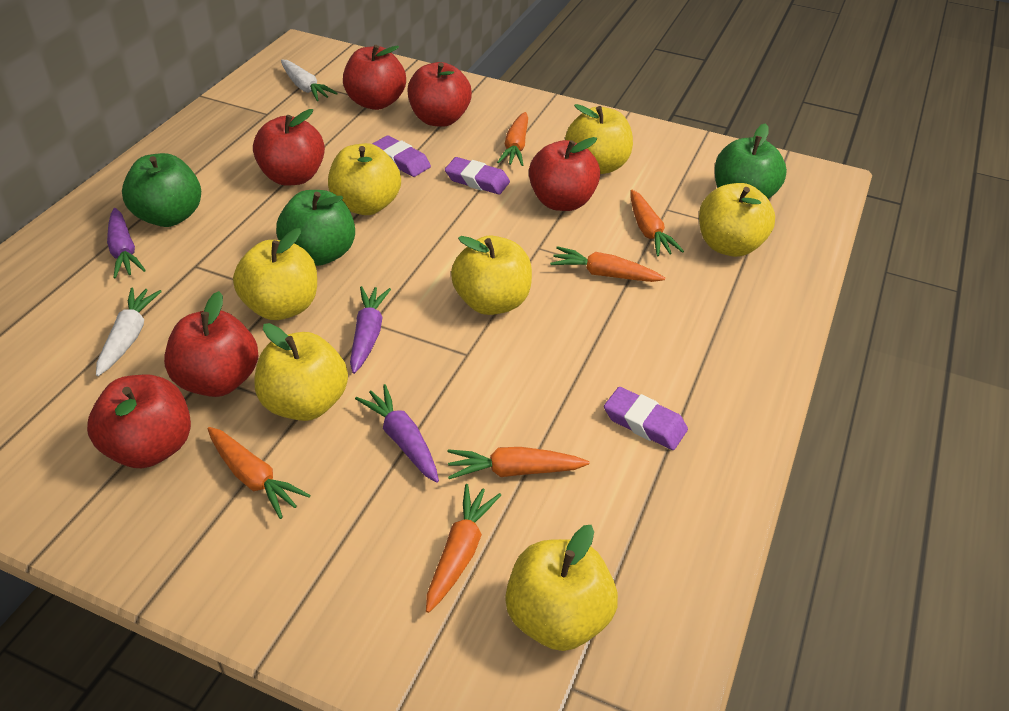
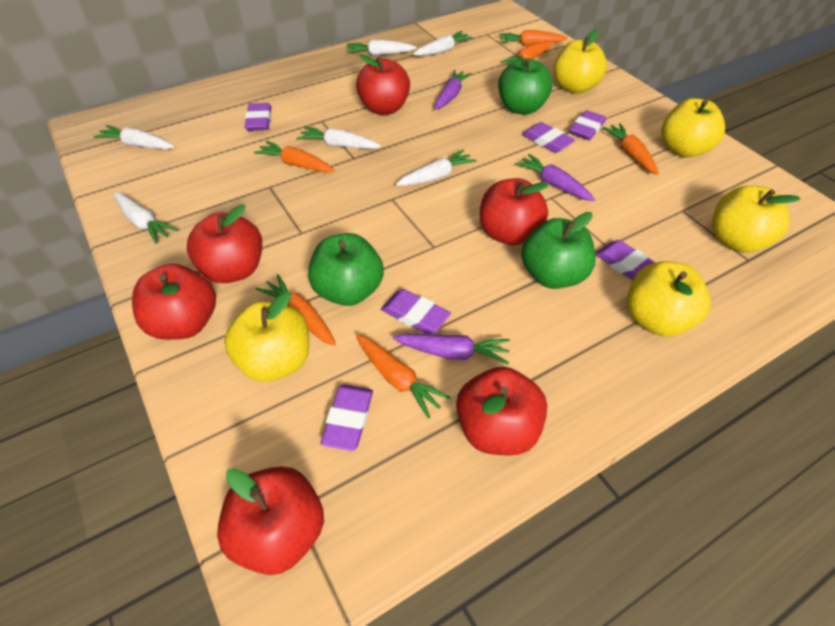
purple eraser: 3 -> 6
white carrot: 2 -> 6
yellow apple: 7 -> 5

